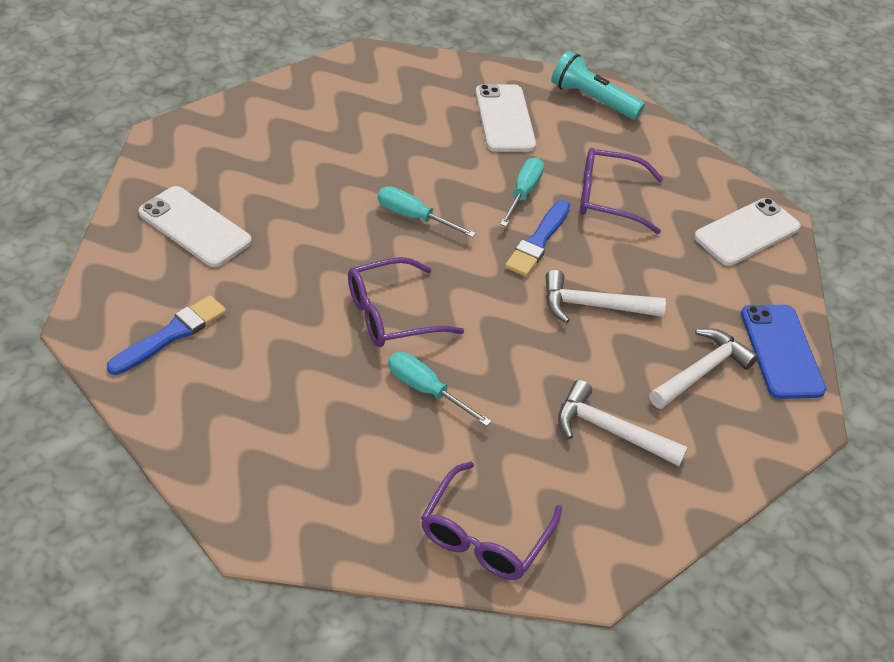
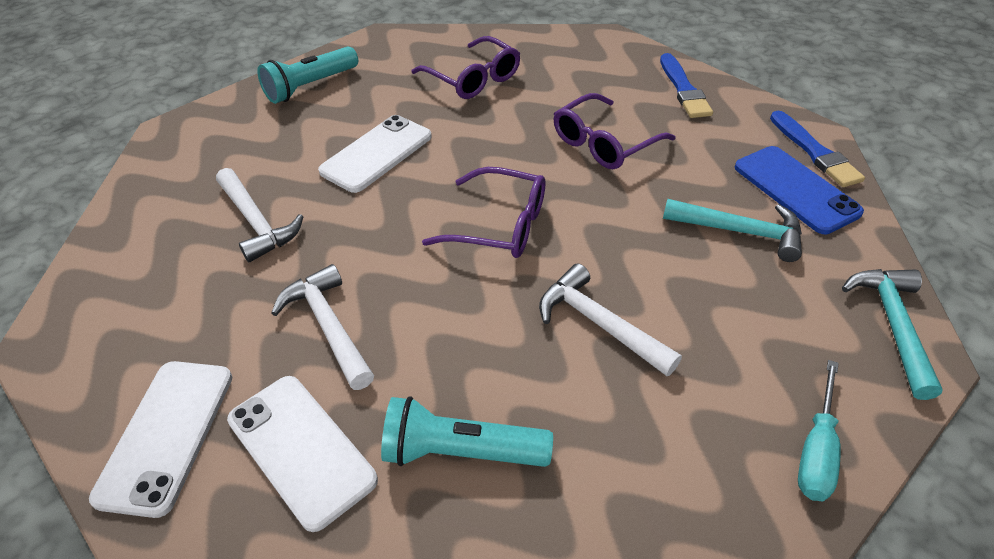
turquoise flashlight: 1 -> 2
turquoise hammer: 0 -> 2
turquoise screwdriver: 3 -> 1

